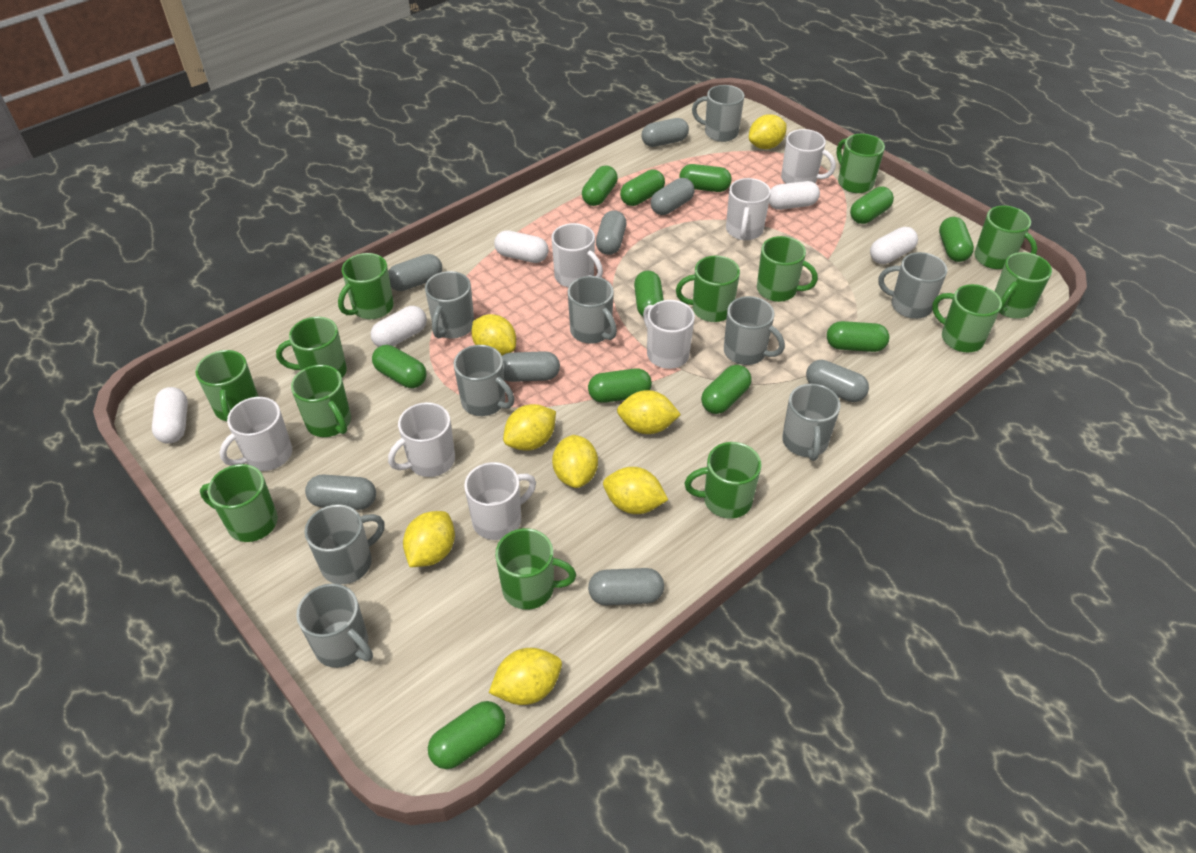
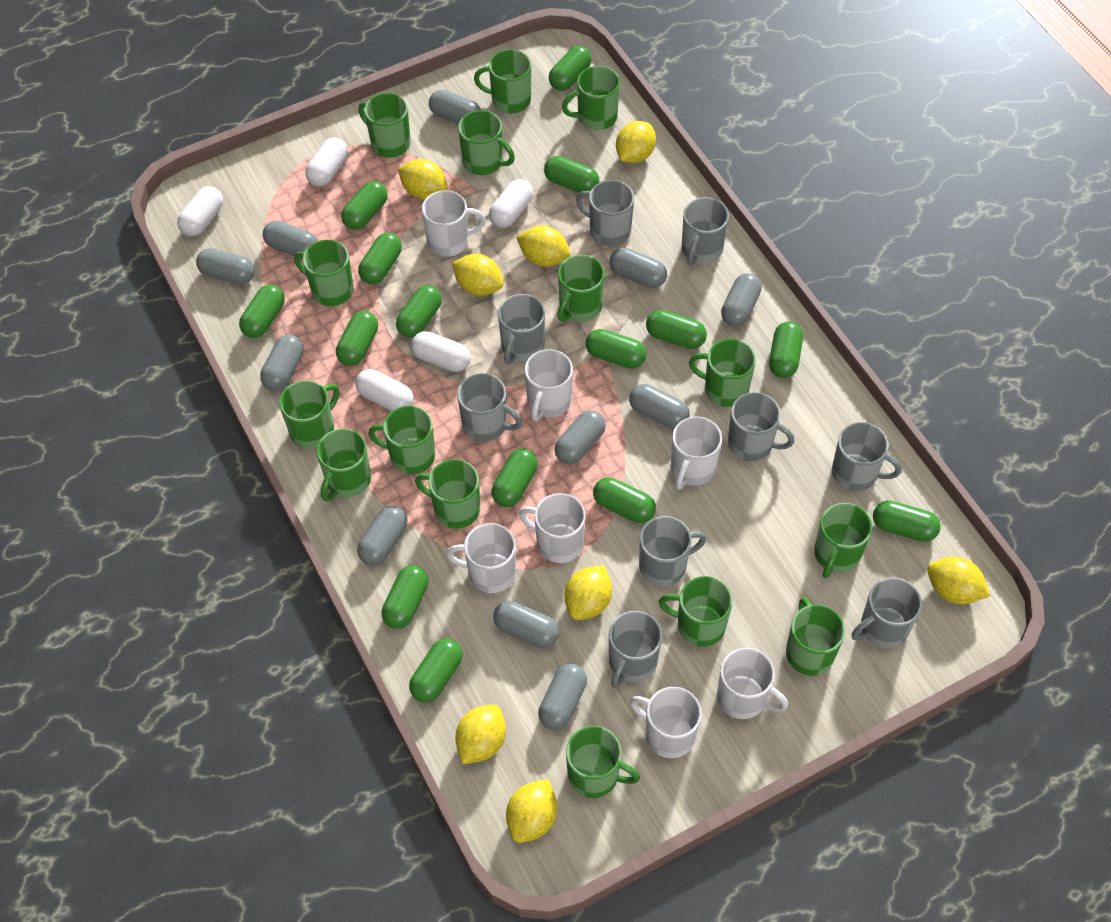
green capsule: 11 -> 15
green mug: 13 -> 15
grey capsule: 8 -> 11

